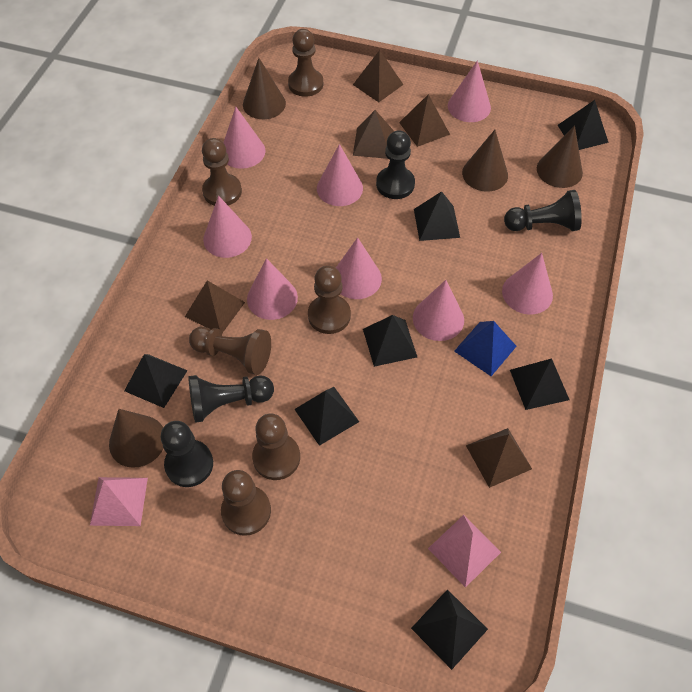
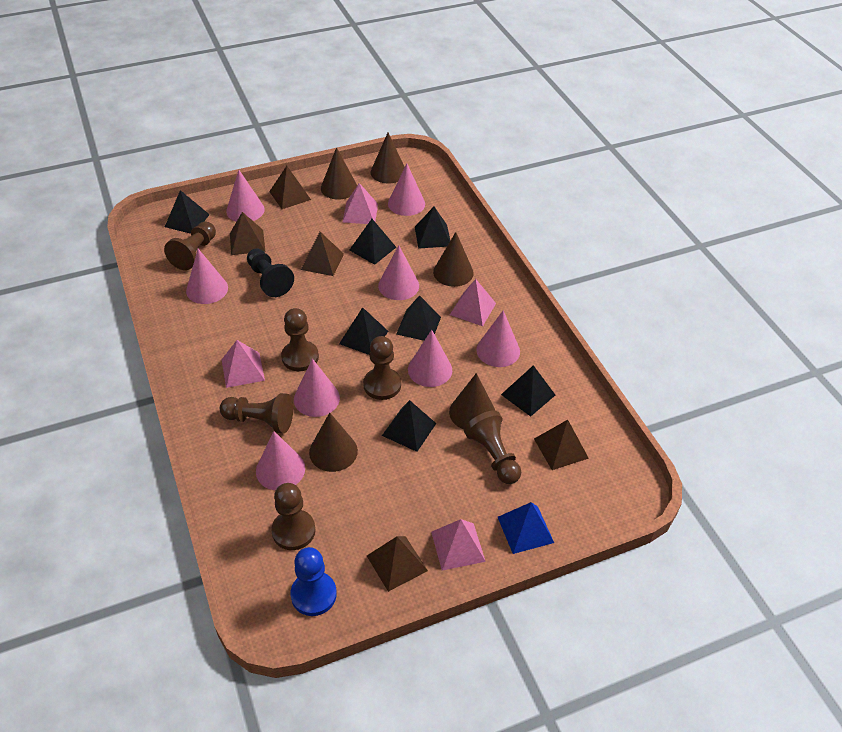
black pawn: 4 -> 1
blue pawn: 0 -> 1
brown cone: 4 -> 5
pink pyramid: 2 -> 4

